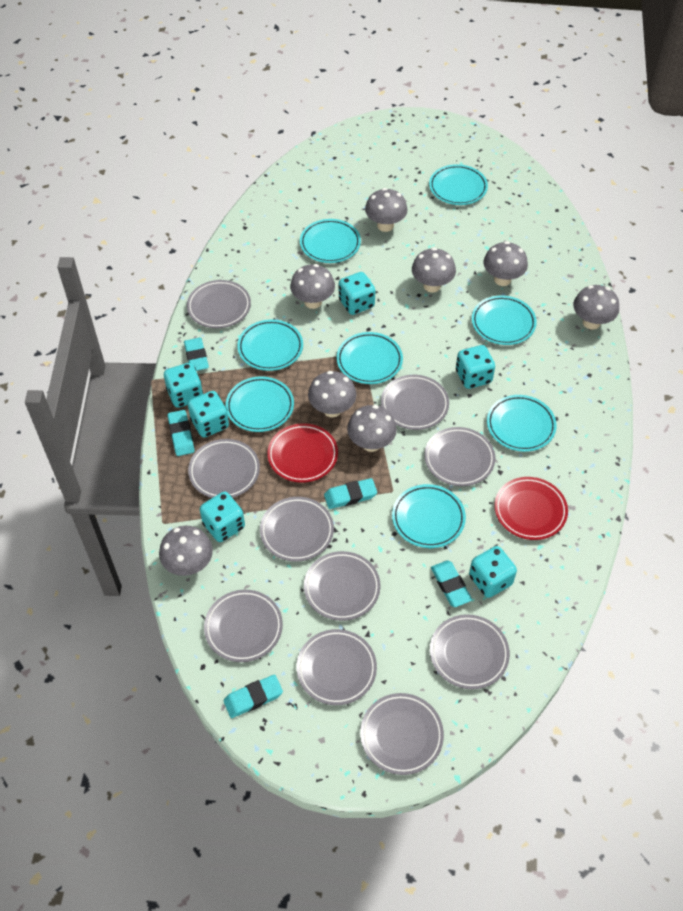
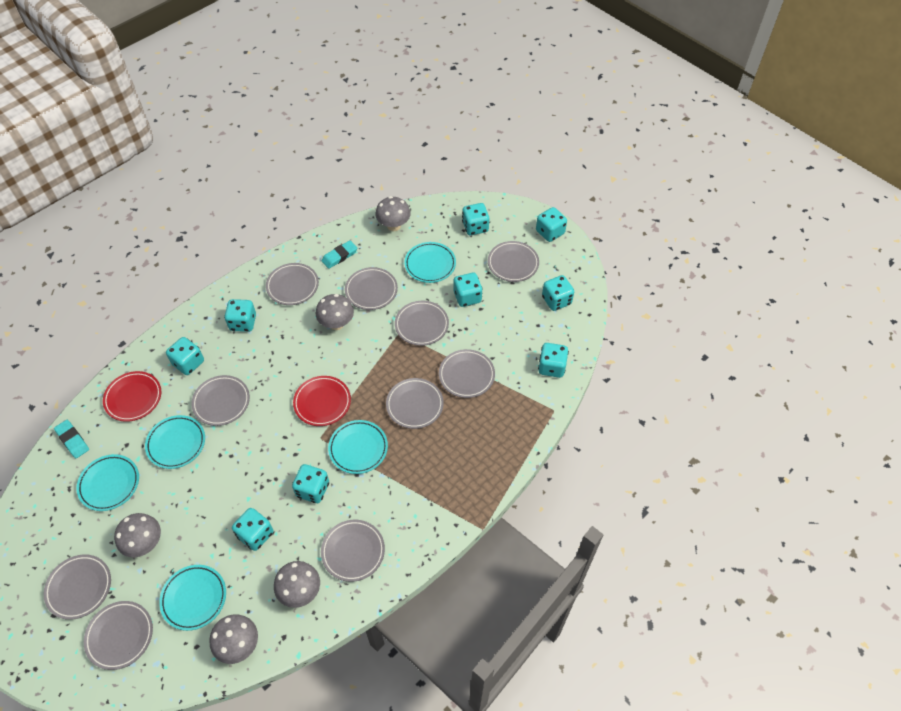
grey mushroom: 8 -> 5
turquoise dice: 6 -> 9
turquoise eraser: 5 -> 2
turquoise plate: 8 -> 5

